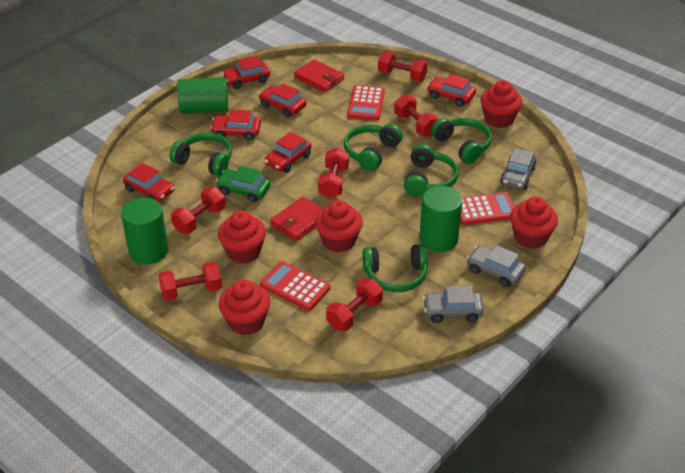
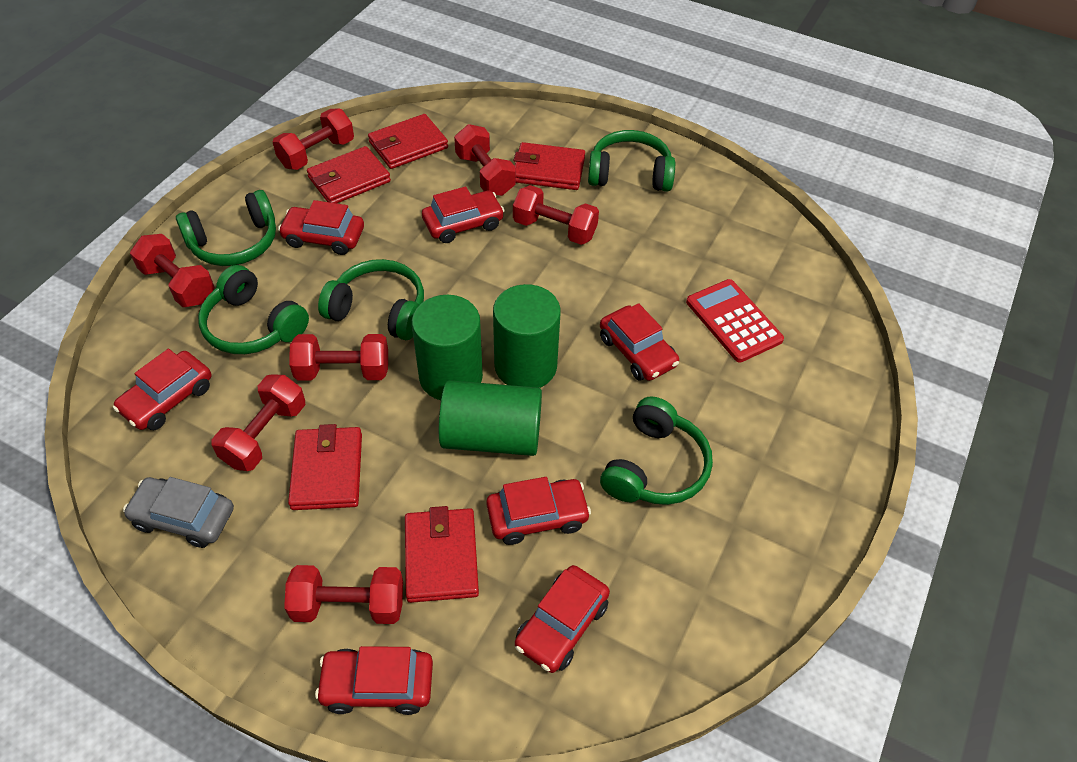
green car: 1 -> 0
grey car: 3 -> 1
red calculator: 3 -> 1
red car: 6 -> 7
red cupcake: 5 -> 0
red dumbbell: 6 -> 7
red wallet: 2 -> 5

